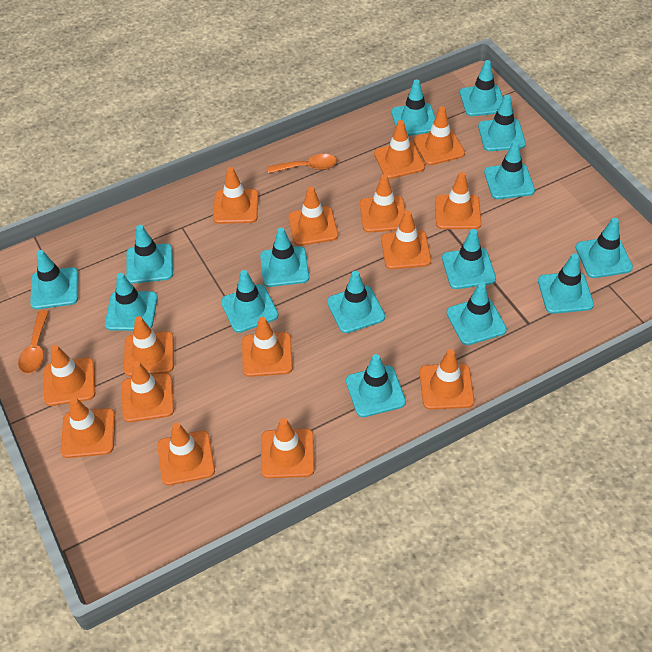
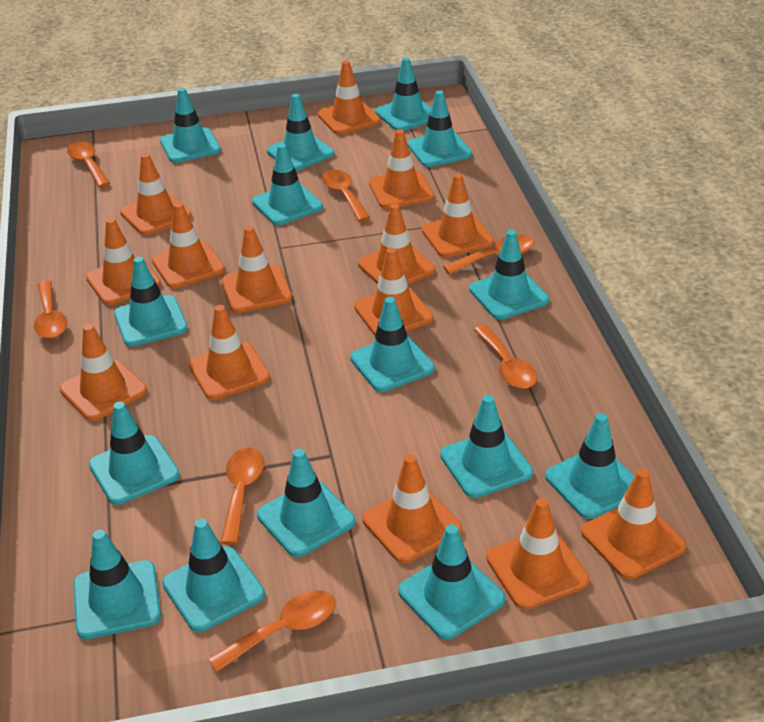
orange spoon: 2 -> 7
orange traffic cone: 15 -> 14

